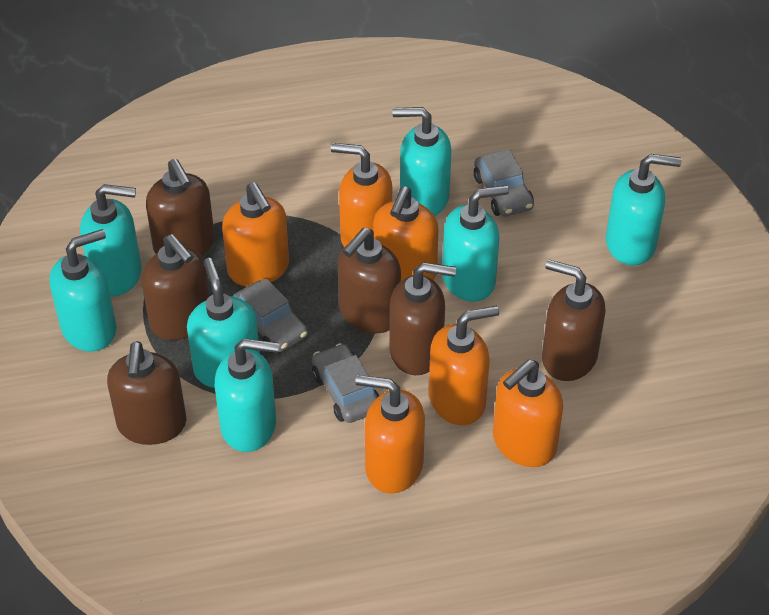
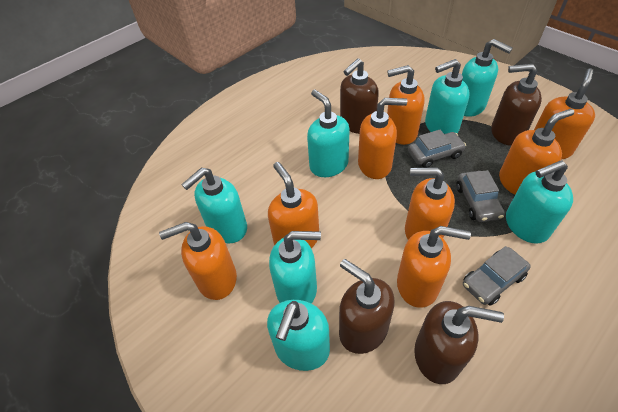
brown soap dispenser: 6 -> 4
orange soap dispenser: 6 -> 8

